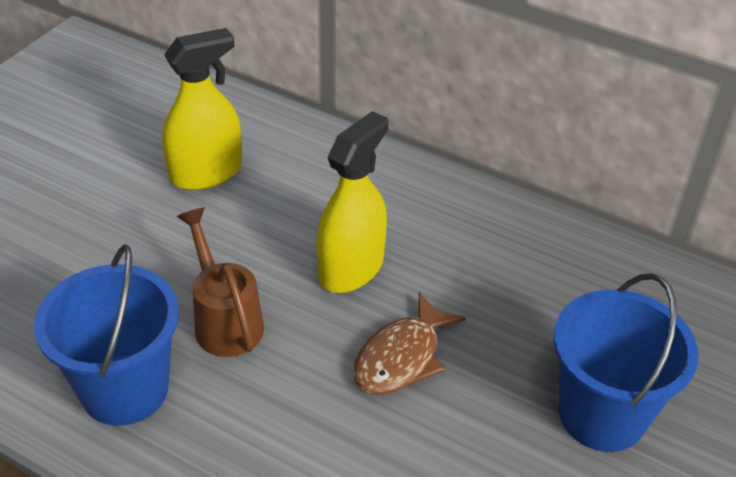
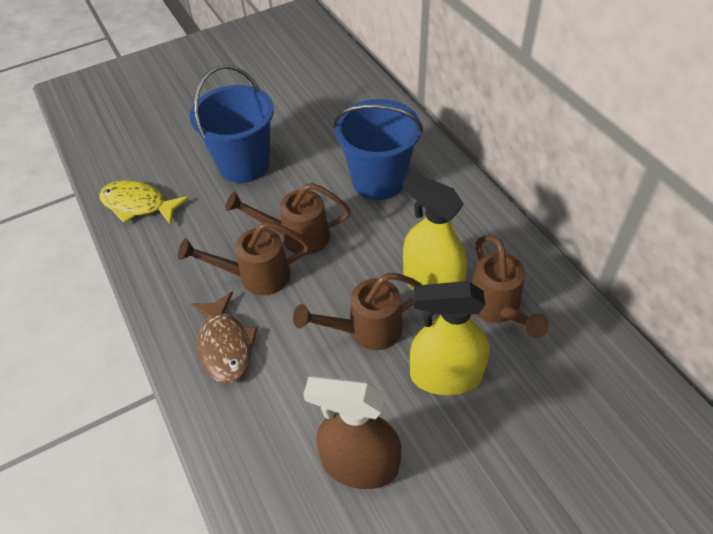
brown spray bottle: 0 -> 1
brown watering can: 1 -> 4
yellow fish: 0 -> 1

